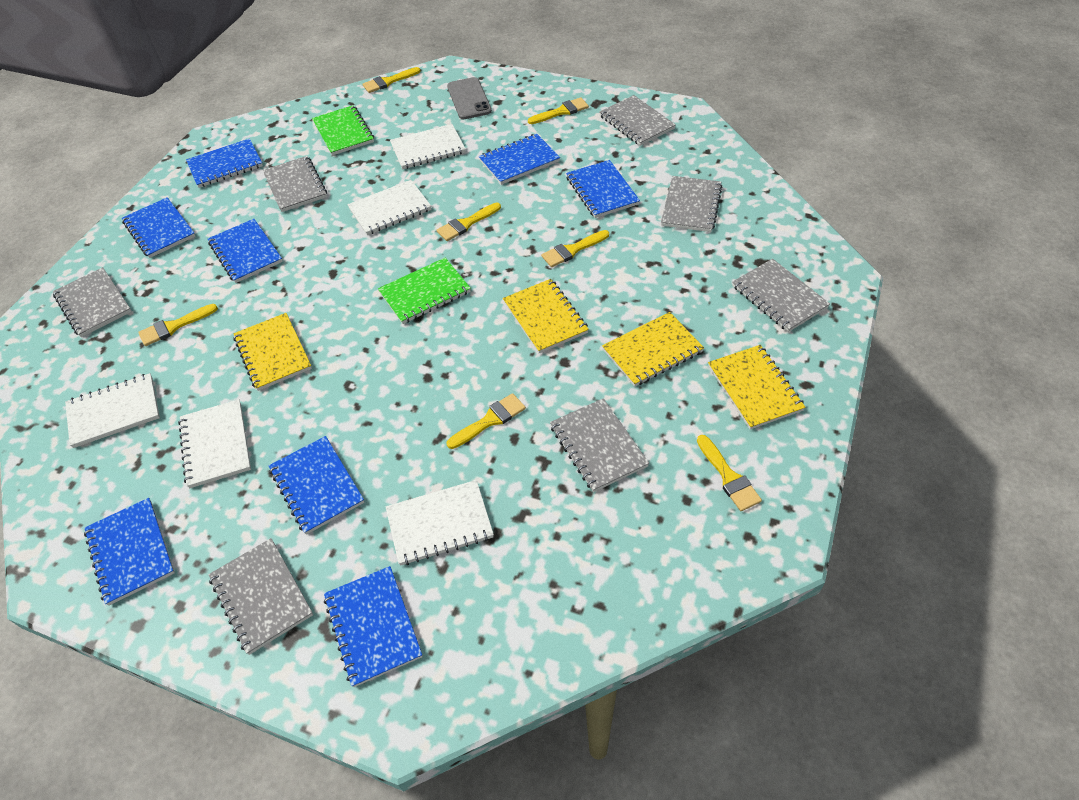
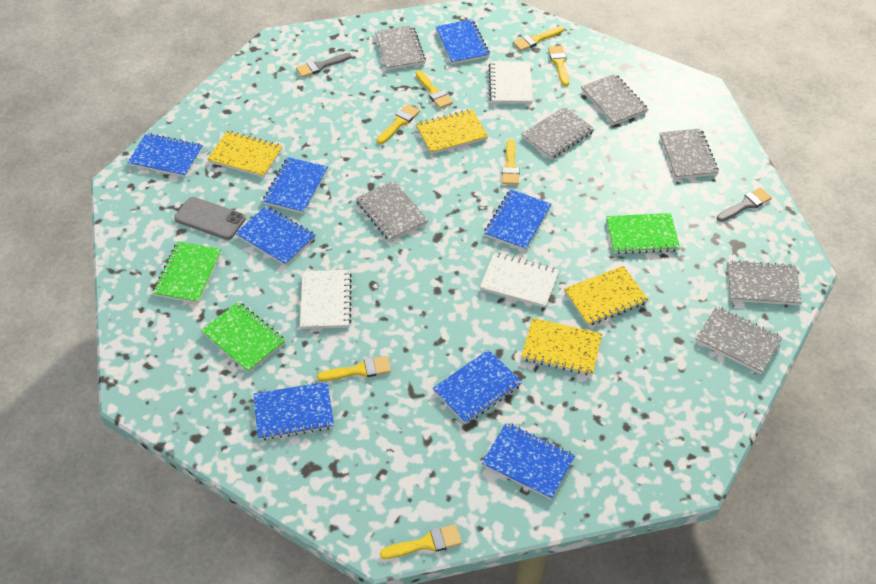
green notebook: 2 -> 3
grey brush: 0 -> 2
white notebook: 5 -> 3

